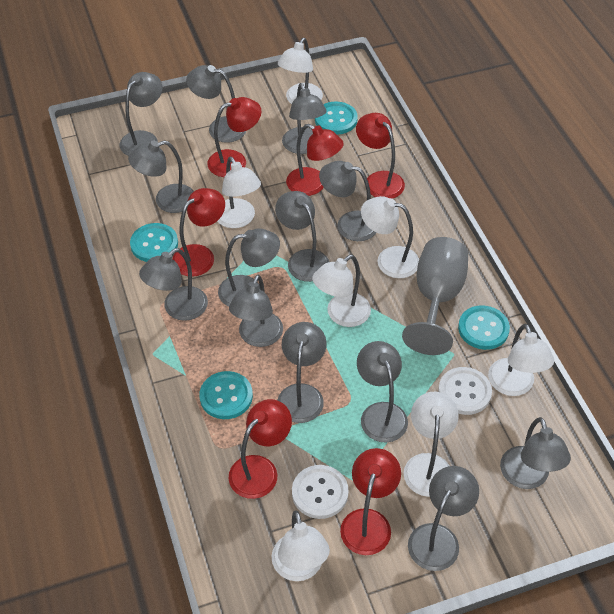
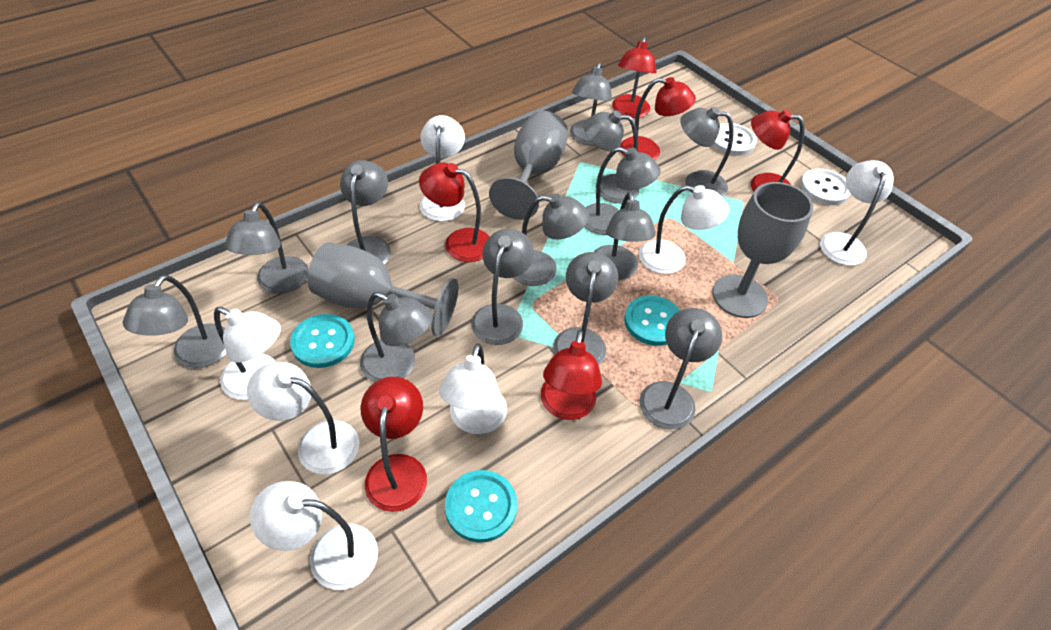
grey goblet: 1 -> 3
turquoise button: 4 -> 3

